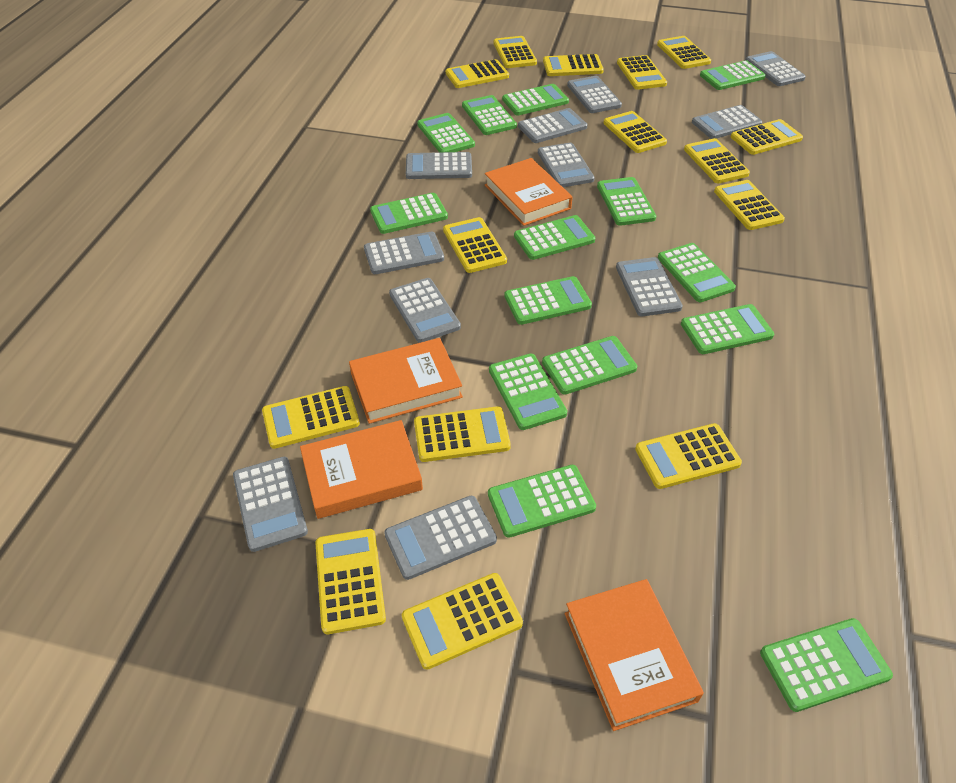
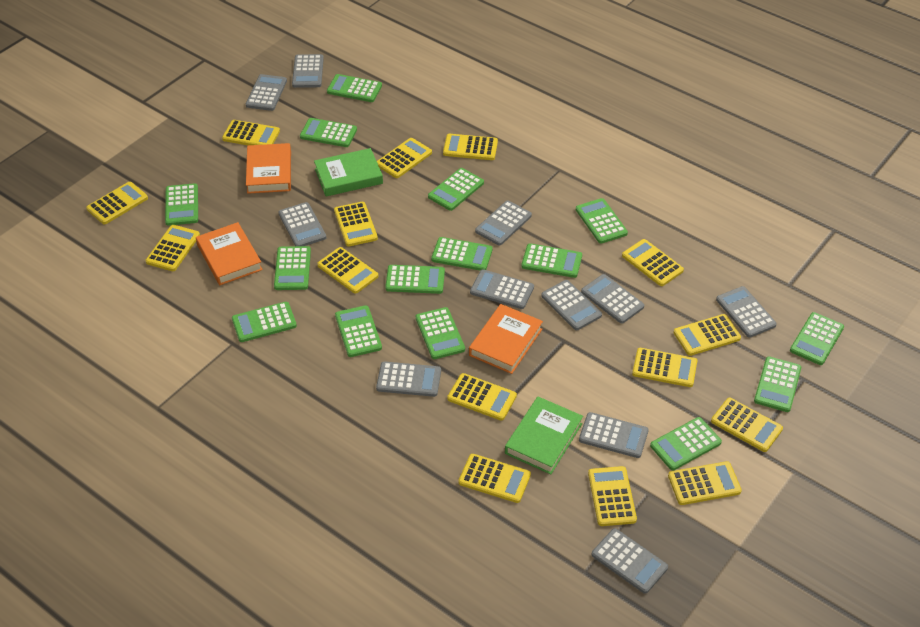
green book: 0 -> 2
green calculator: 14 -> 15
orange book: 4 -> 3

